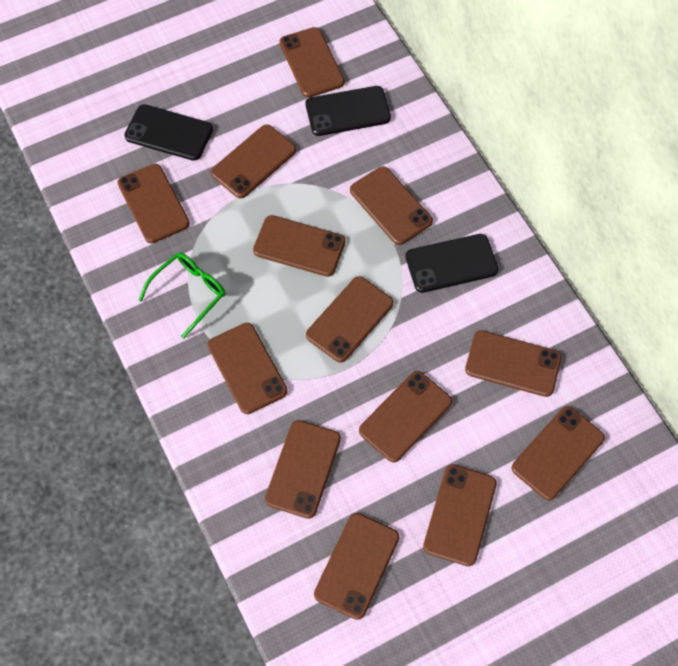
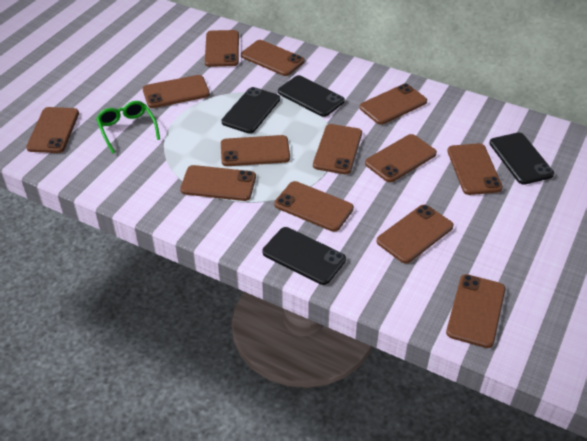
black phone: 3 -> 4

